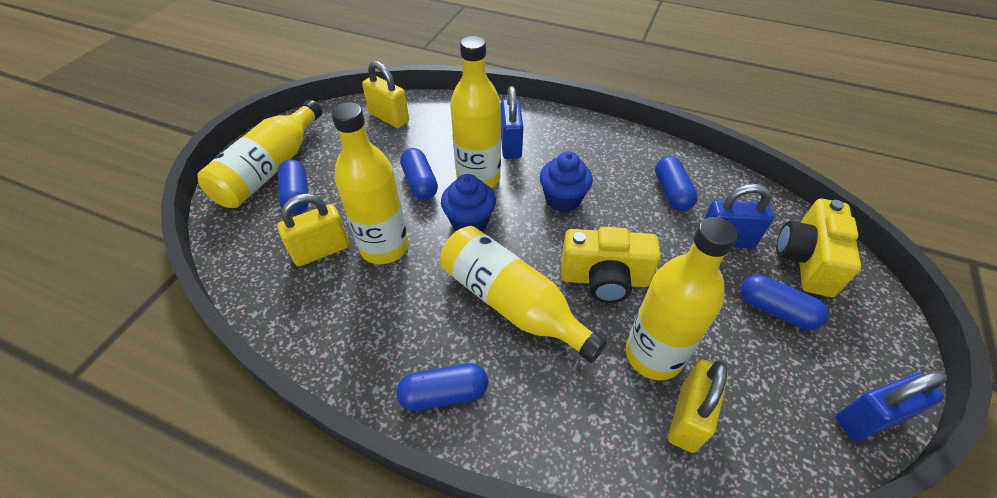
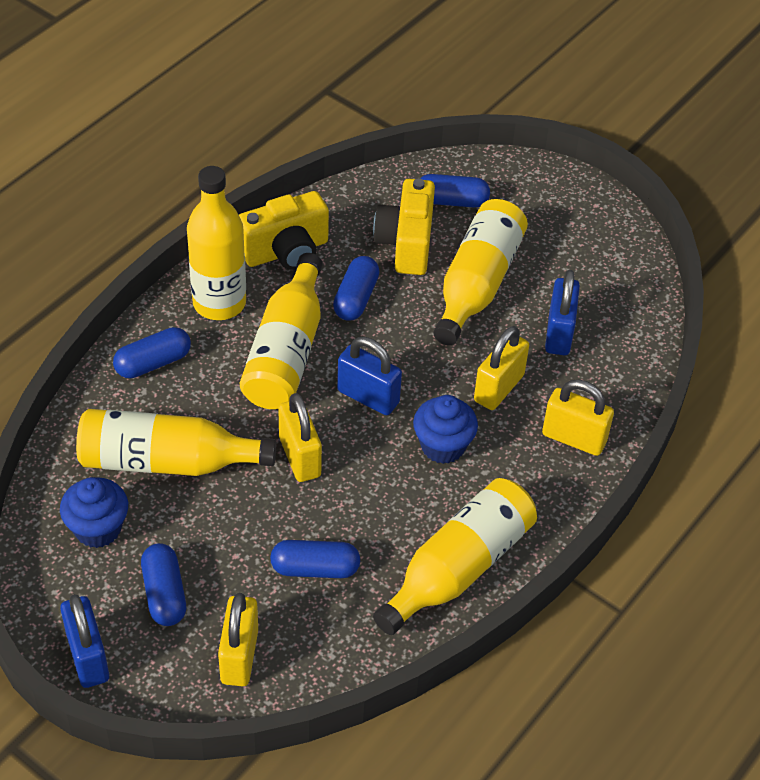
yellow padlock: 3 -> 4

